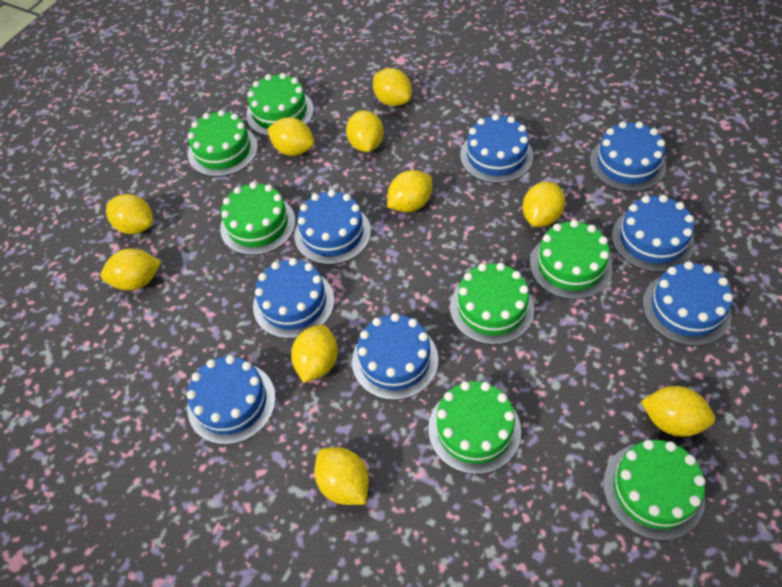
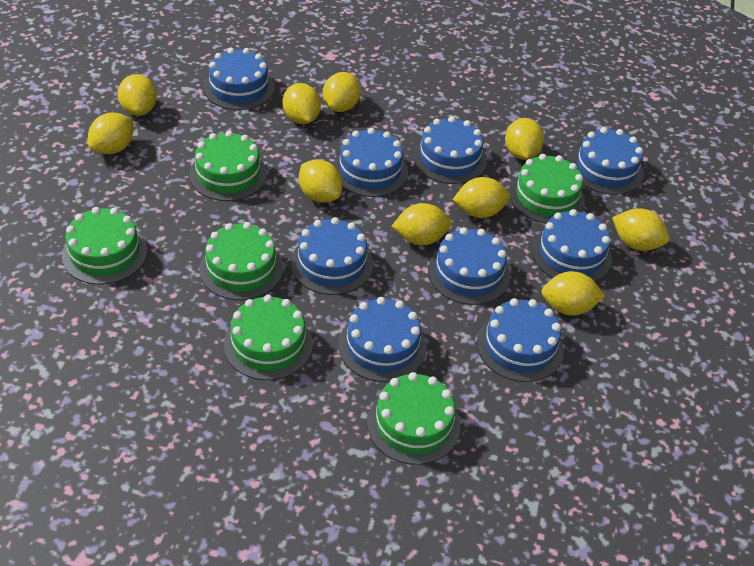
blue cake: 8 -> 9
green cake: 7 -> 6

